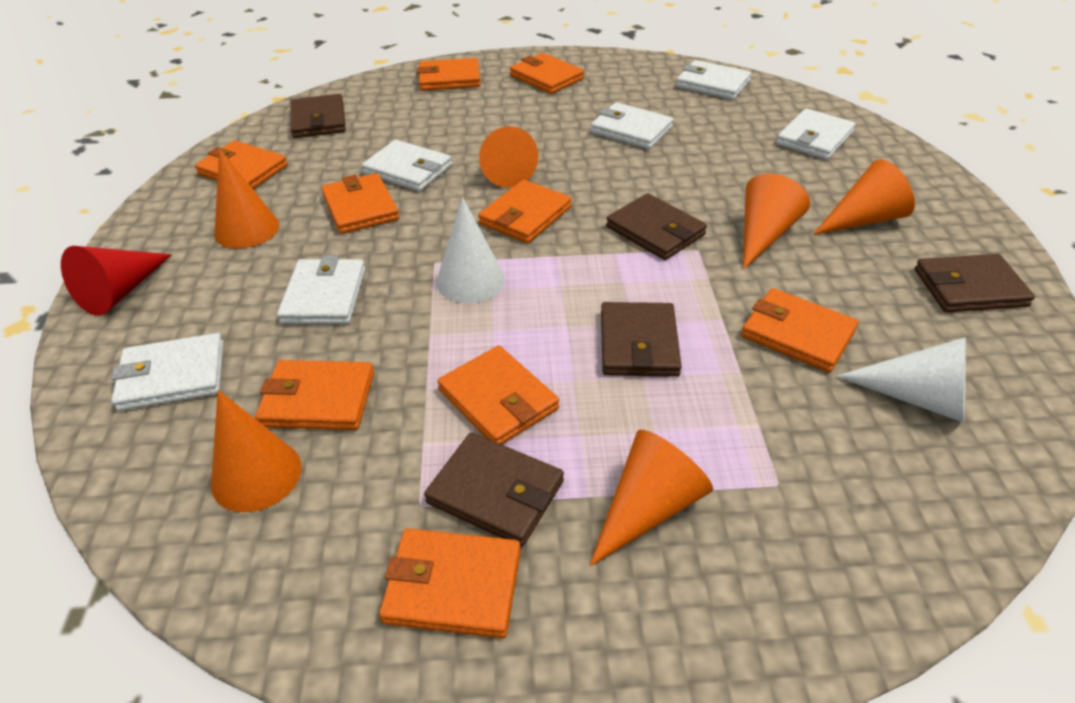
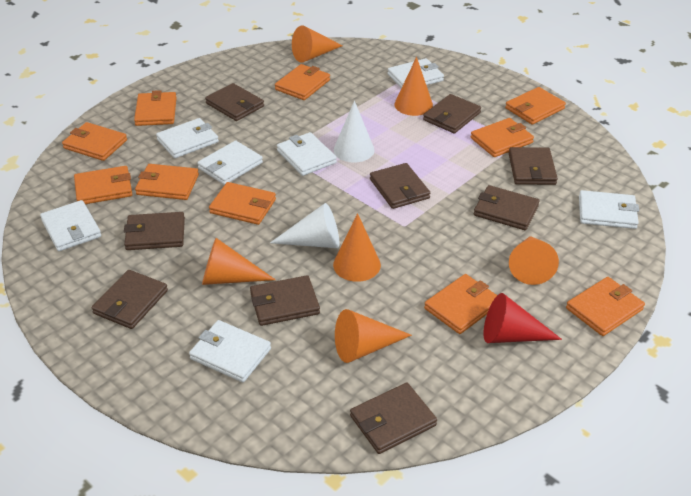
brown wallet: 5 -> 9
orange wallet: 9 -> 10
white wallet: 6 -> 7

